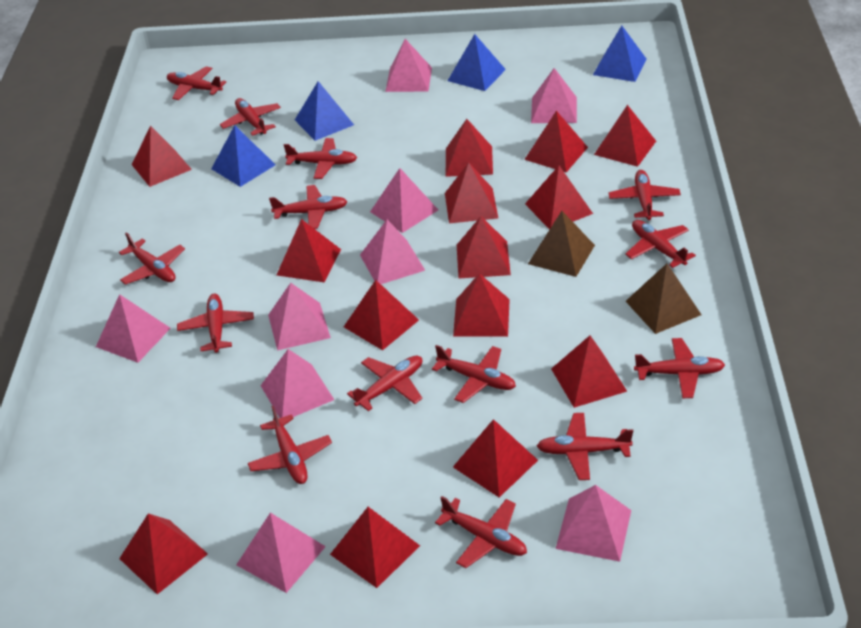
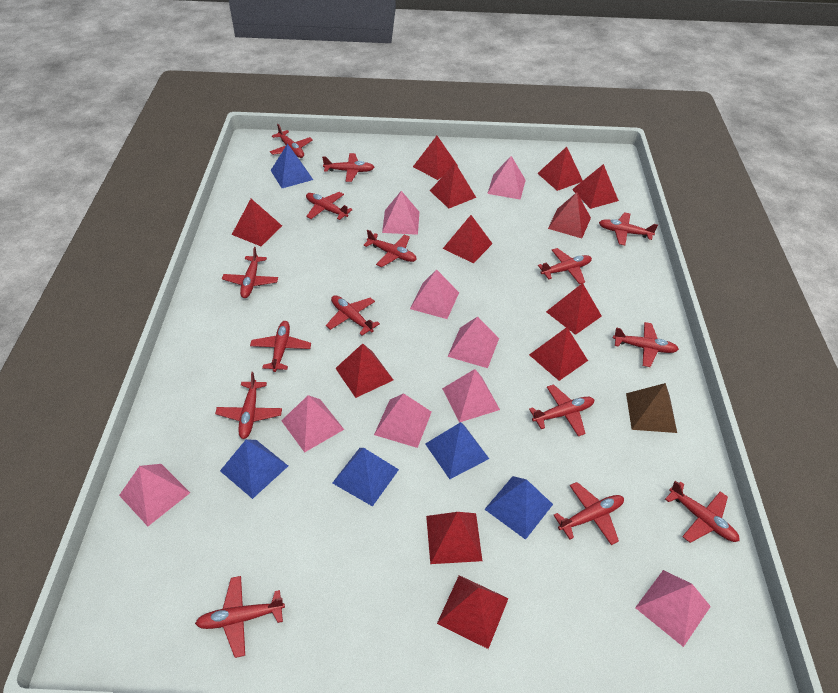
blue pyramid: 4 -> 5
brown pyramid: 2 -> 1
red plane: 14 -> 15
red pyramid: 14 -> 12

